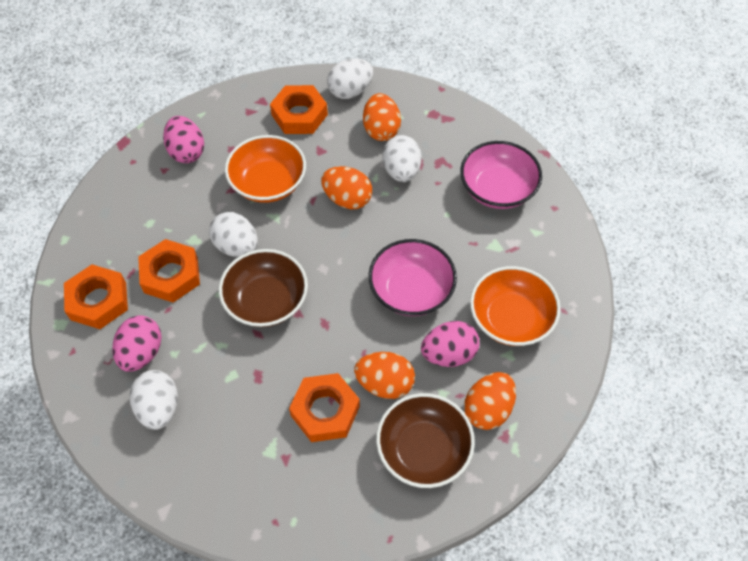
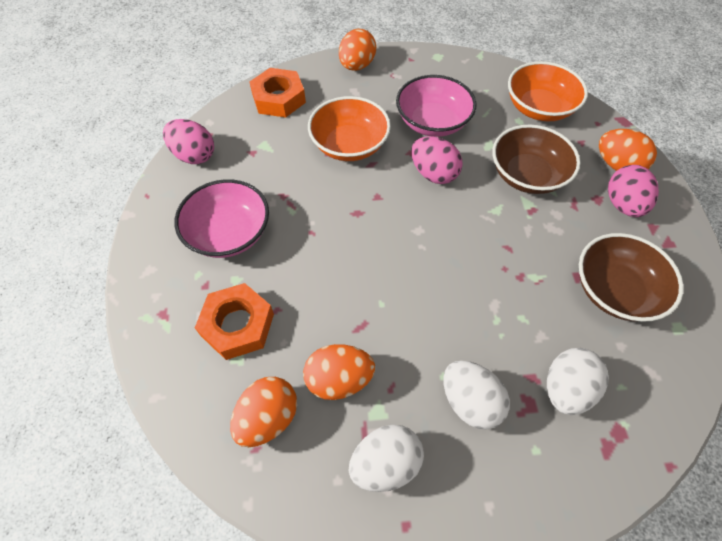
orange nut: 4 -> 2
white egg: 4 -> 3

